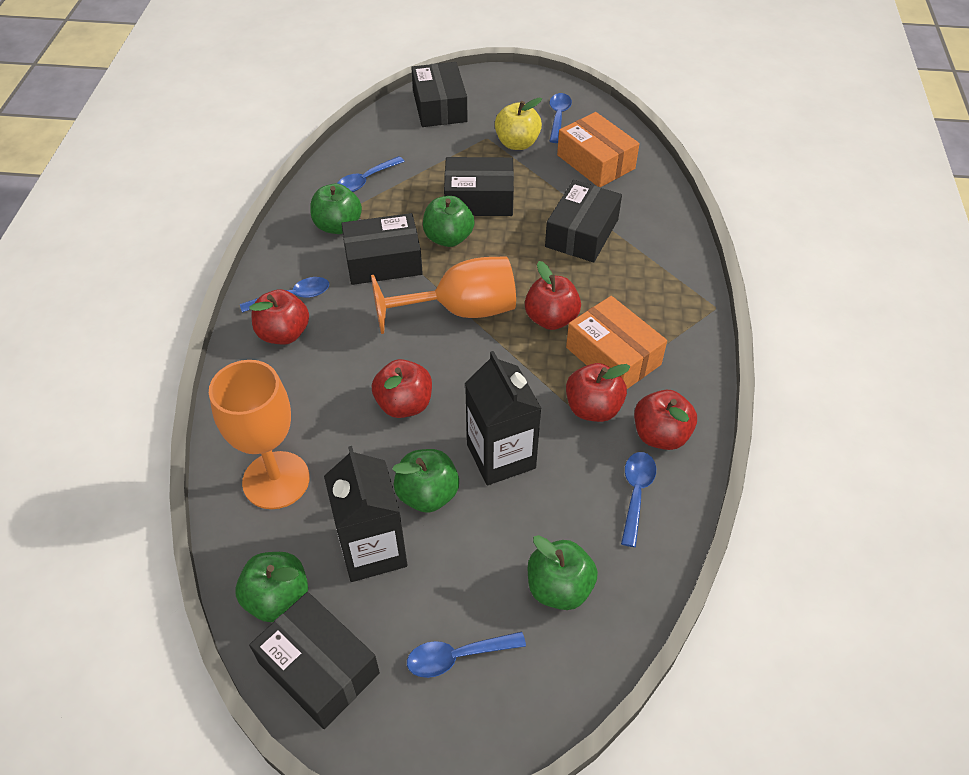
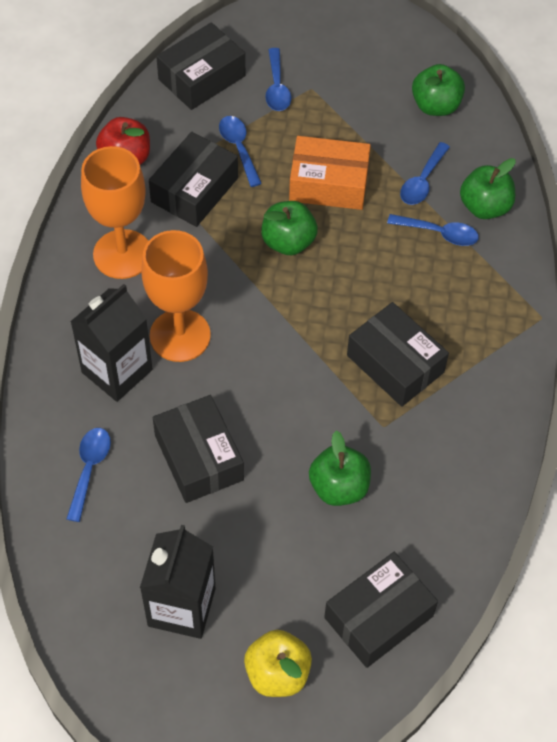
green apple: 5 -> 4
orange box: 2 -> 1
red apple: 5 -> 1

